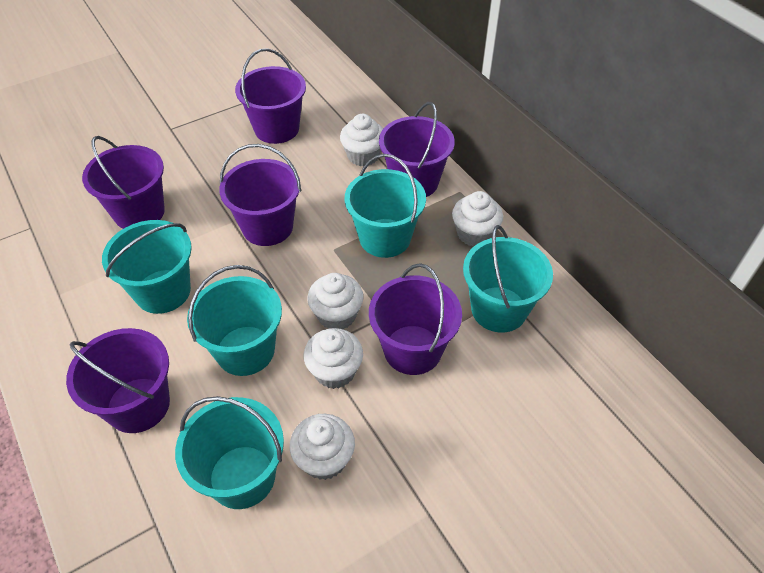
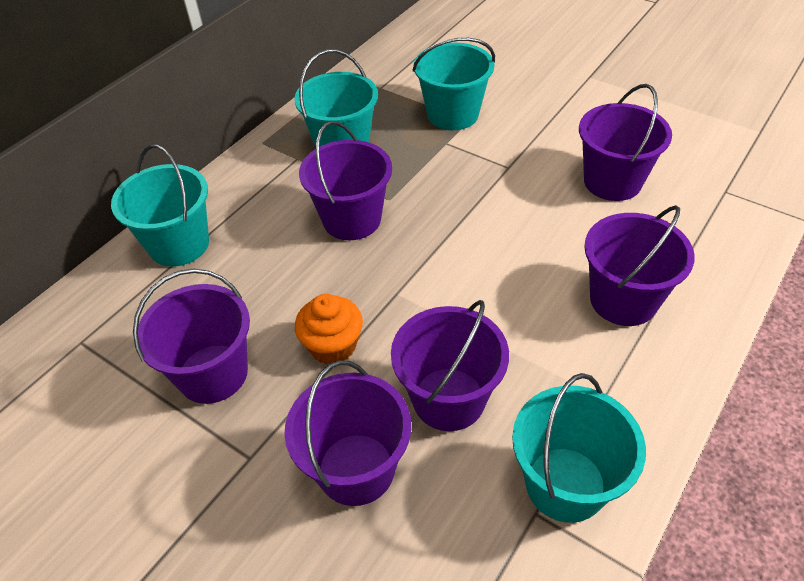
orange cupcake: 0 -> 1
turquoise bucket: 5 -> 4
white cupcake: 5 -> 0

